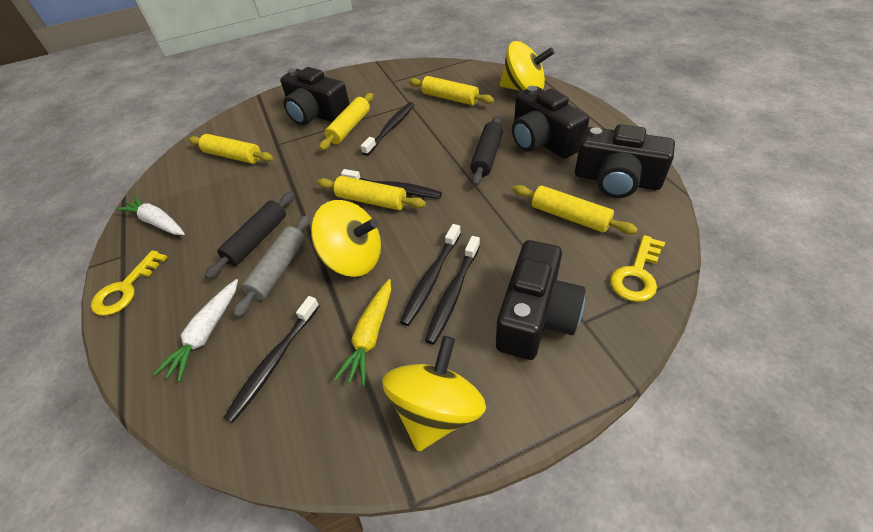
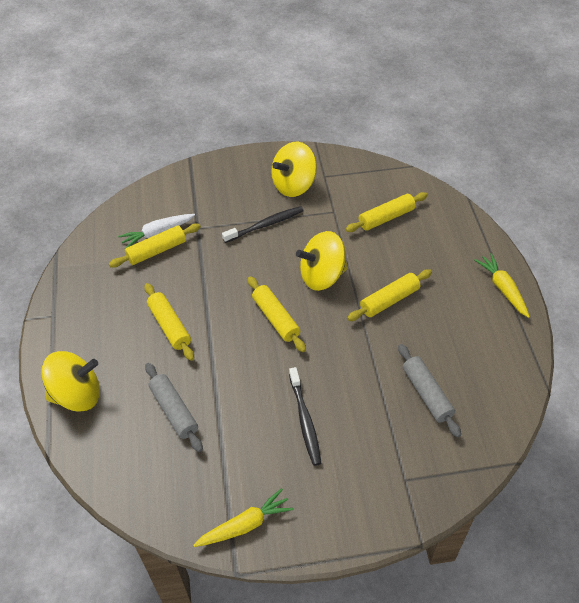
black camera: 4 -> 0
black rolling pin: 2 -> 0
black toothbrush: 5 -> 2
grey rolling pin: 1 -> 2
white carrot: 2 -> 1
yellow carrot: 1 -> 2
yellow key: 2 -> 0

